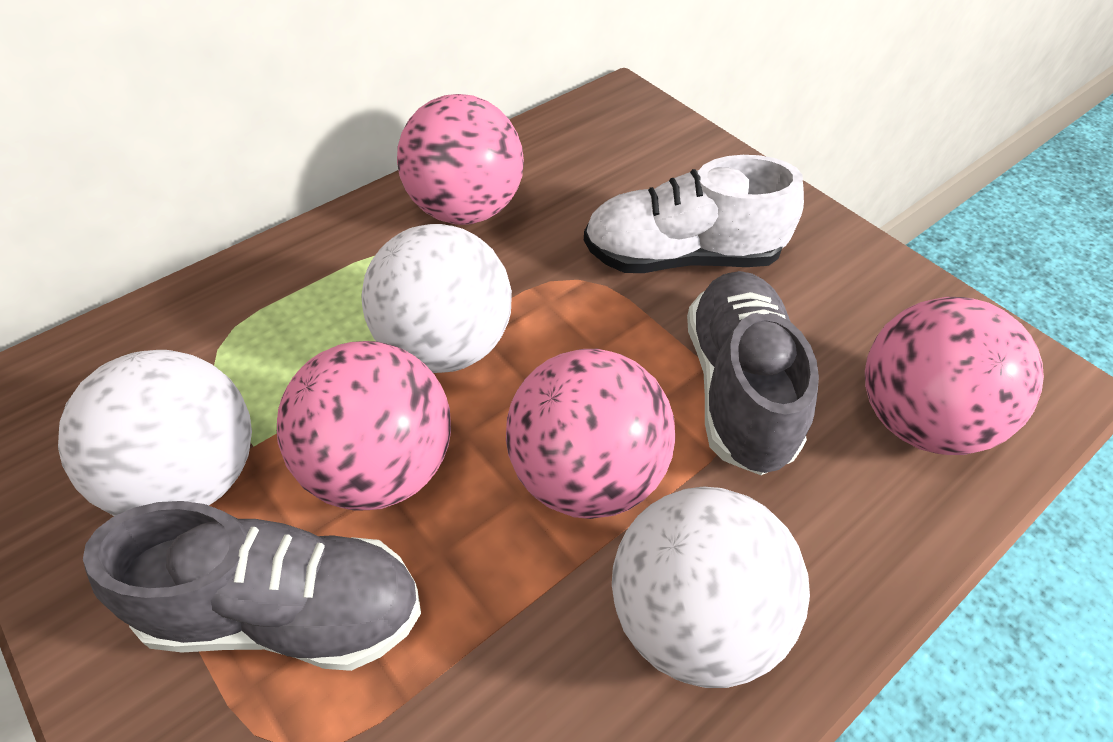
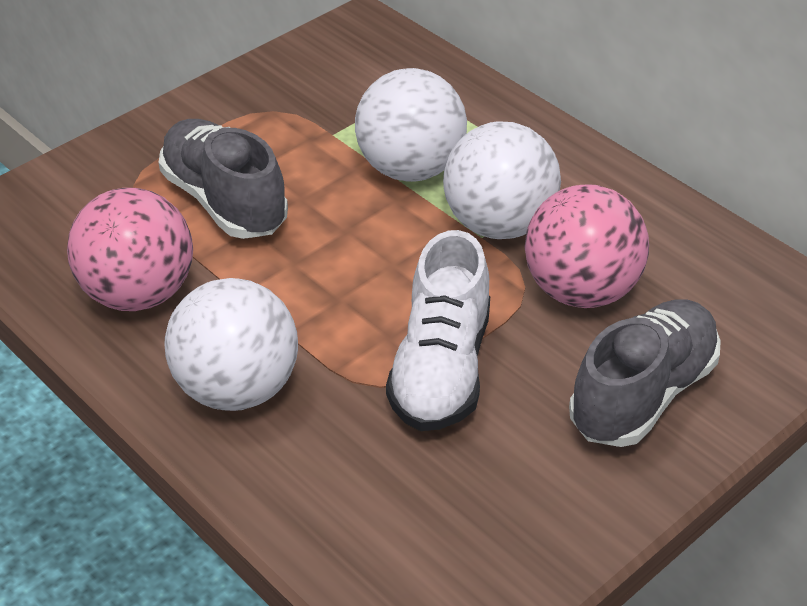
pink ball: 4 -> 2

